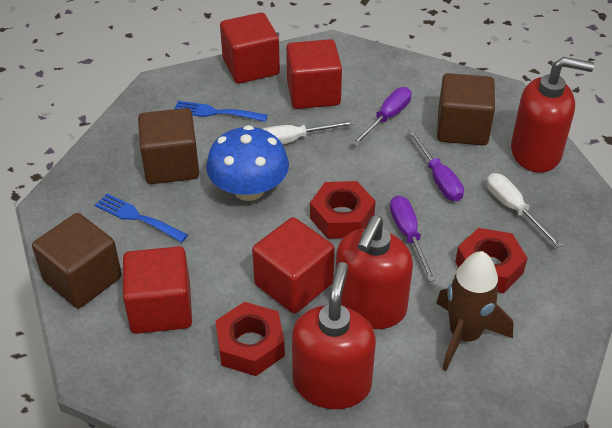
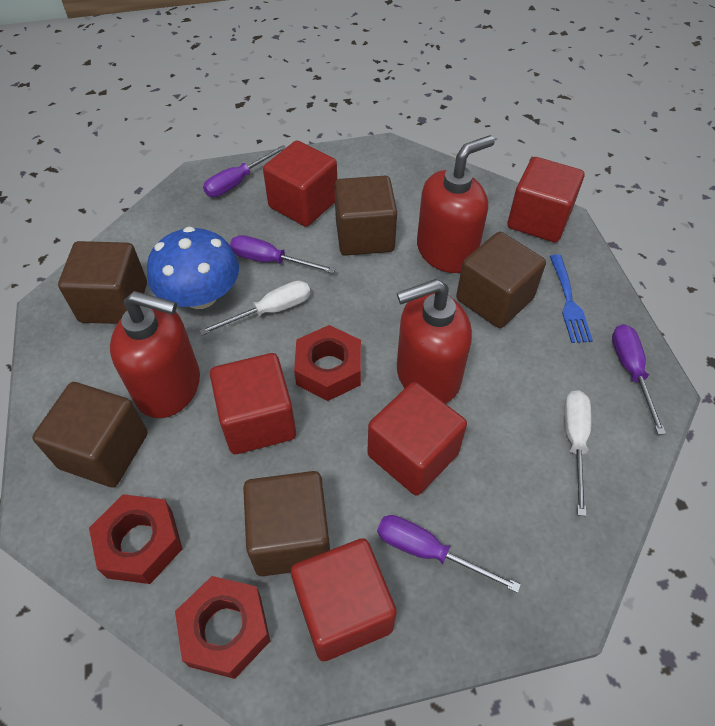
blue fork: 2 -> 1
brown cube: 3 -> 5
brown rocket: 1 -> 0
purple screwdriver: 3 -> 4
red cube: 4 -> 5

